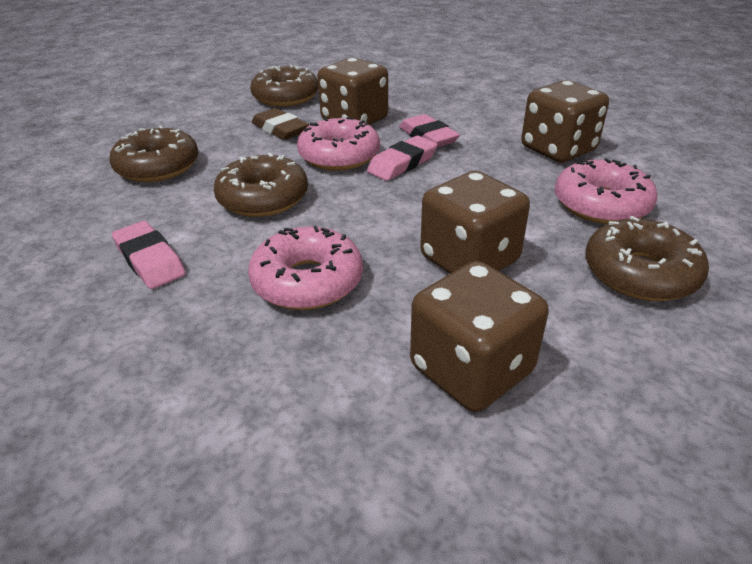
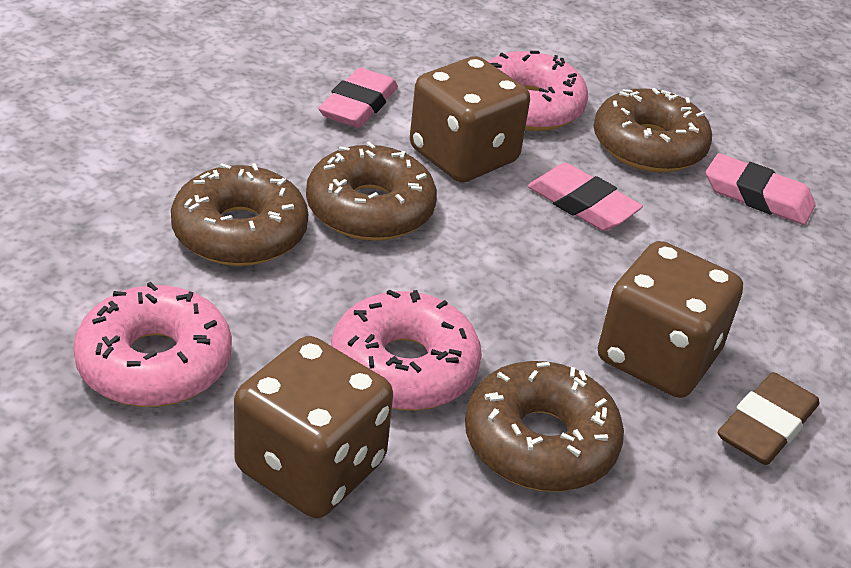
brown dice: 4 -> 3

